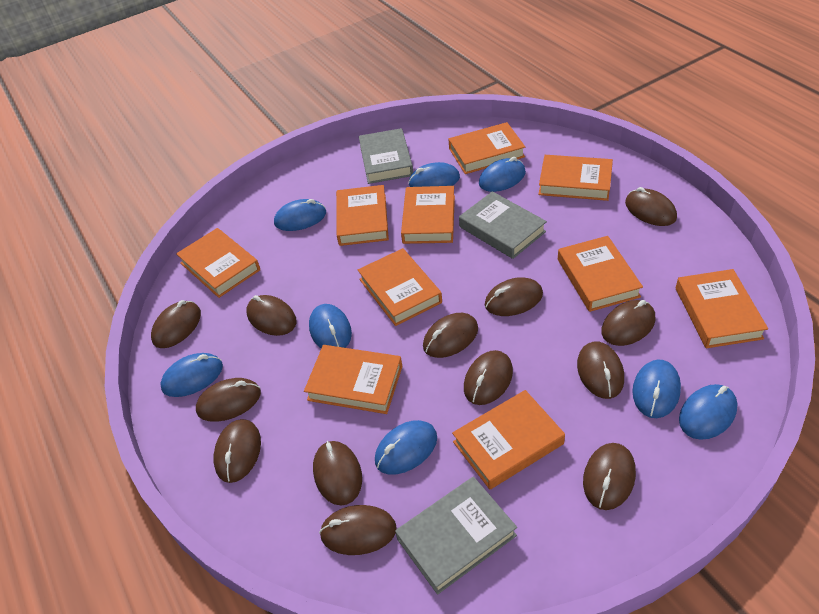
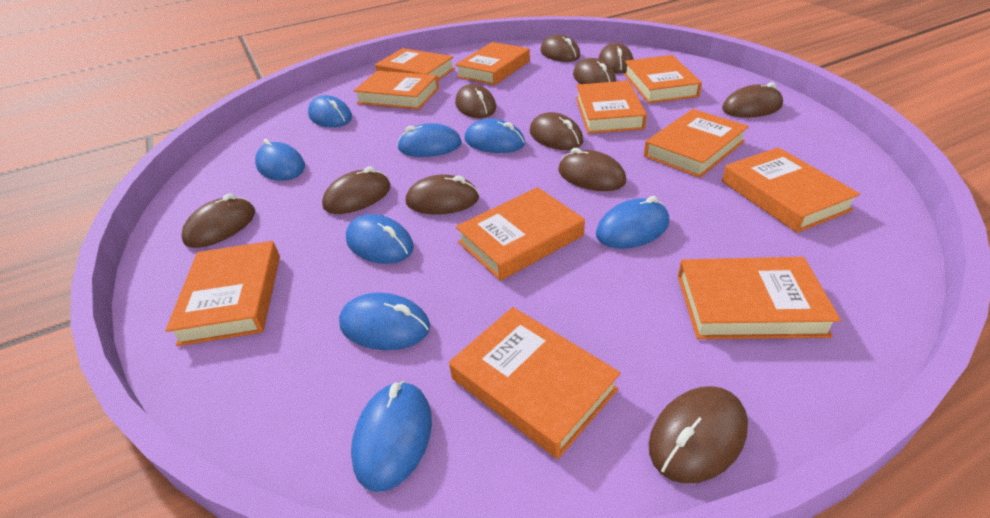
brown mouse: 13 -> 11
grey book: 3 -> 0
orange book: 10 -> 11

